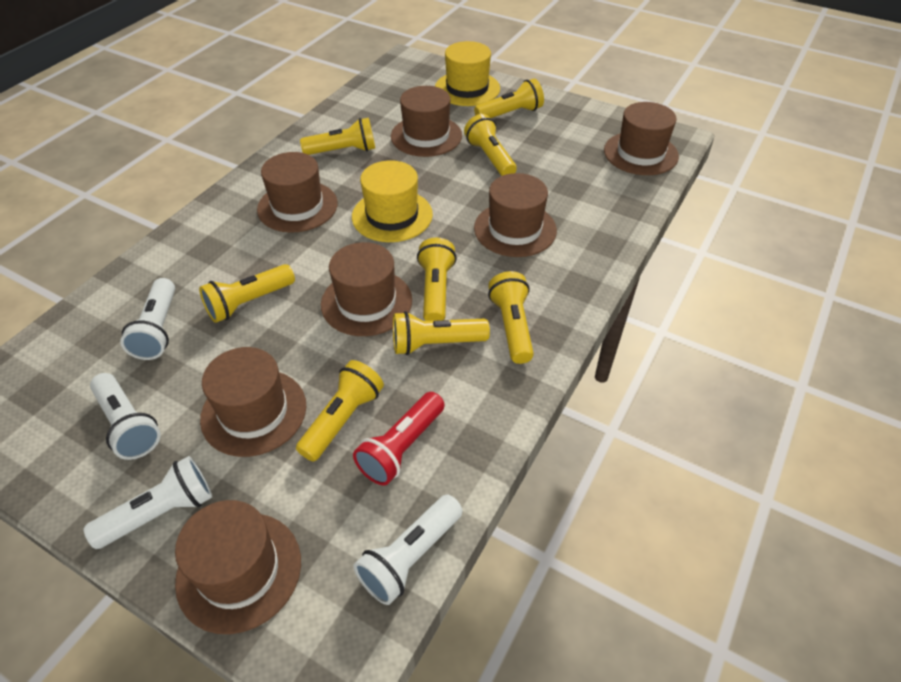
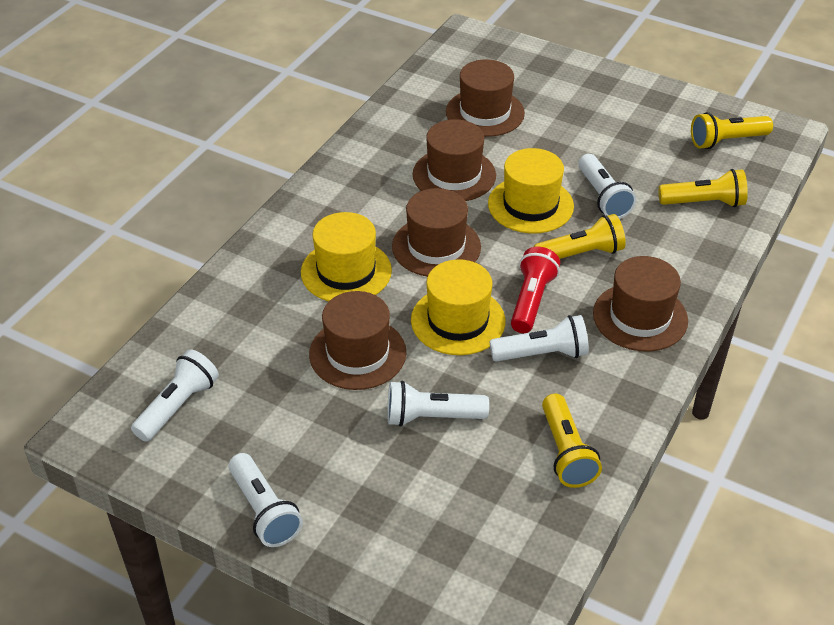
brown hat: 7 -> 5
white flashlight: 4 -> 5
yellow flashlight: 8 -> 4
yellow hat: 2 -> 3

